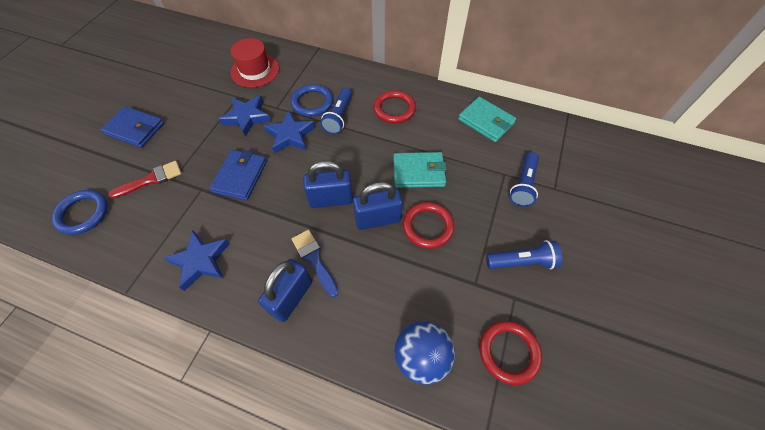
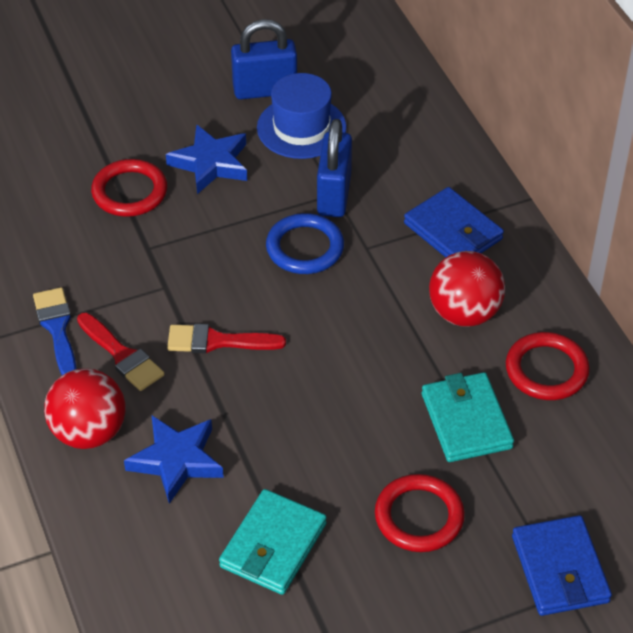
blue ball: 1 -> 0
blue flashlight: 3 -> 0
blue hat: 0 -> 1
blue padlock: 3 -> 2
blue ring: 2 -> 1
blue star: 3 -> 2
red ball: 0 -> 2
red brush: 1 -> 2
red hat: 1 -> 0

